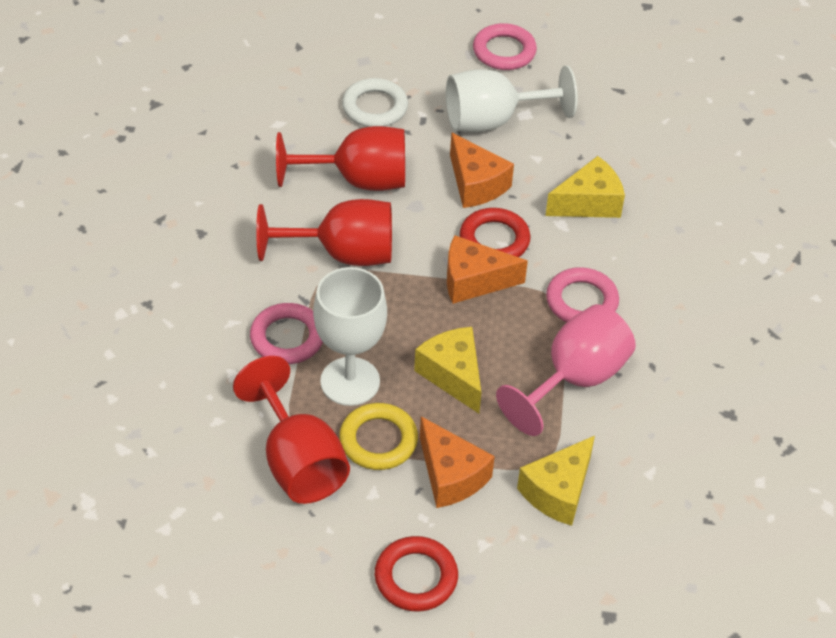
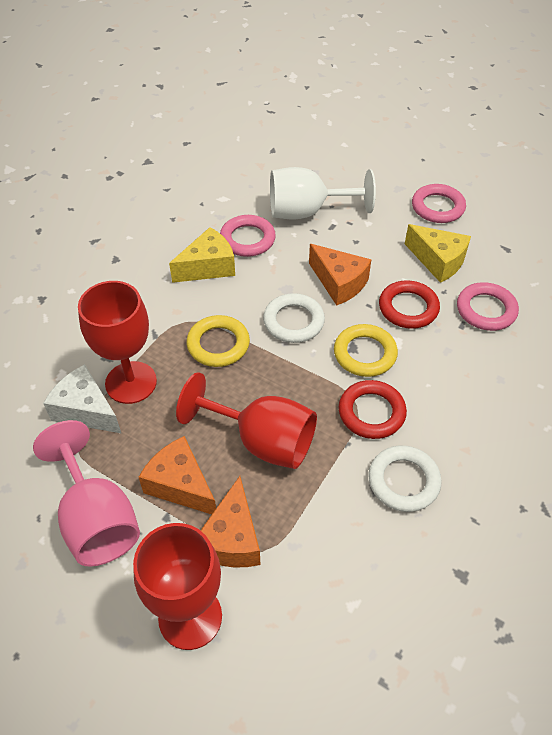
white cheese: 0 -> 1
white goblet: 2 -> 1
white ring: 1 -> 2
yellow cheese: 3 -> 2
yellow ring: 1 -> 2

